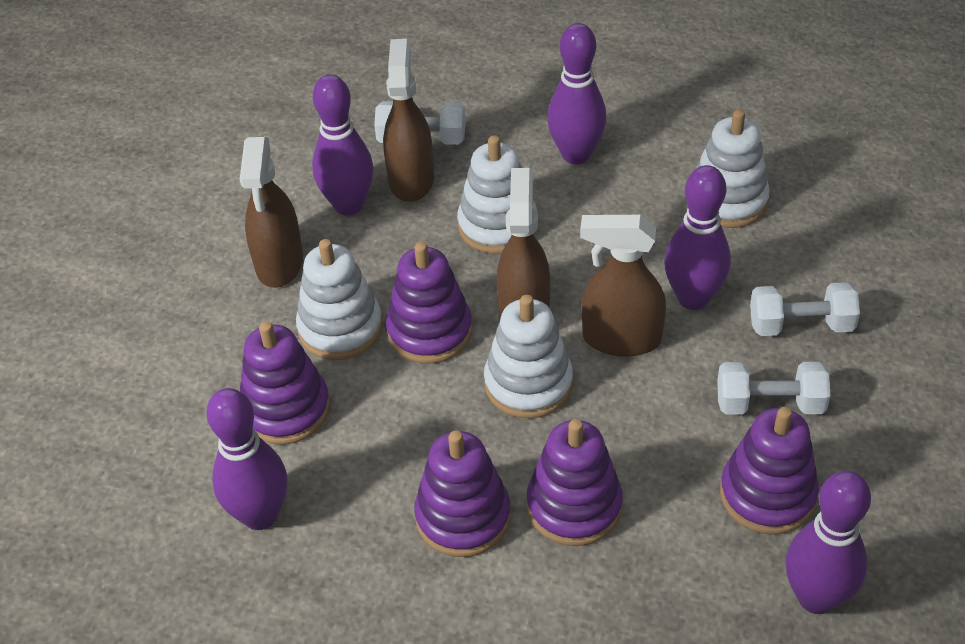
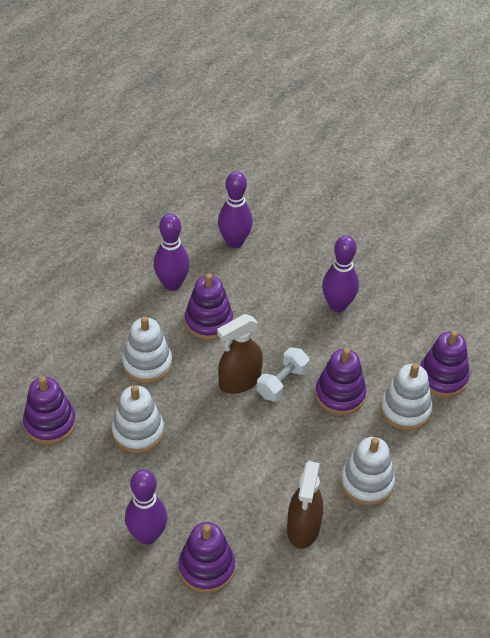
brown spray bottle: 4 -> 2
purple bowling pin: 5 -> 4
white dumbbell: 3 -> 1

